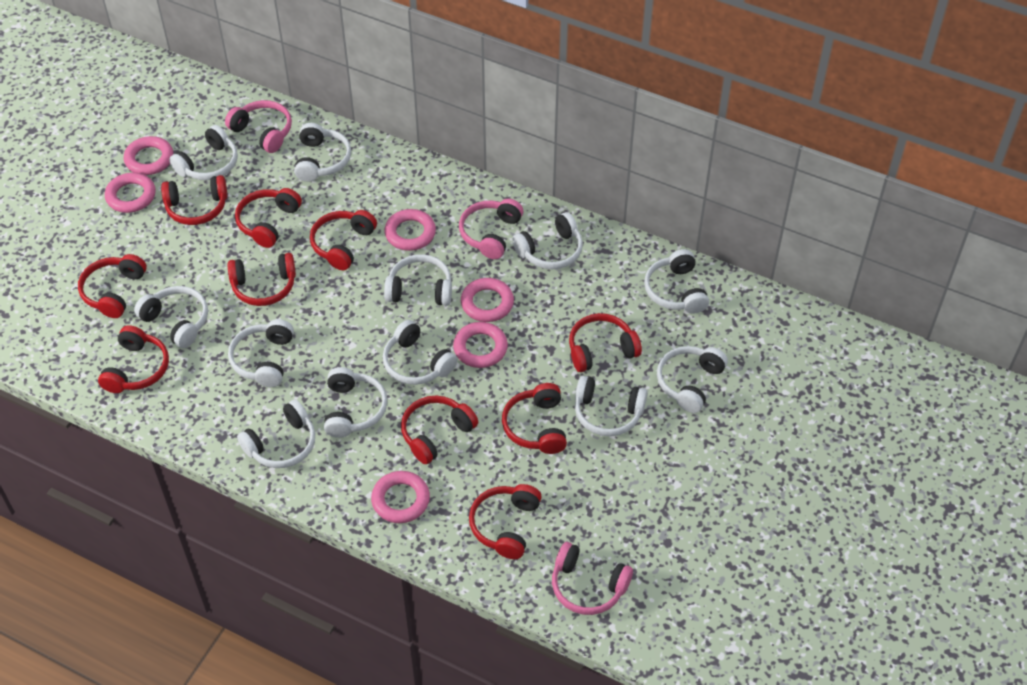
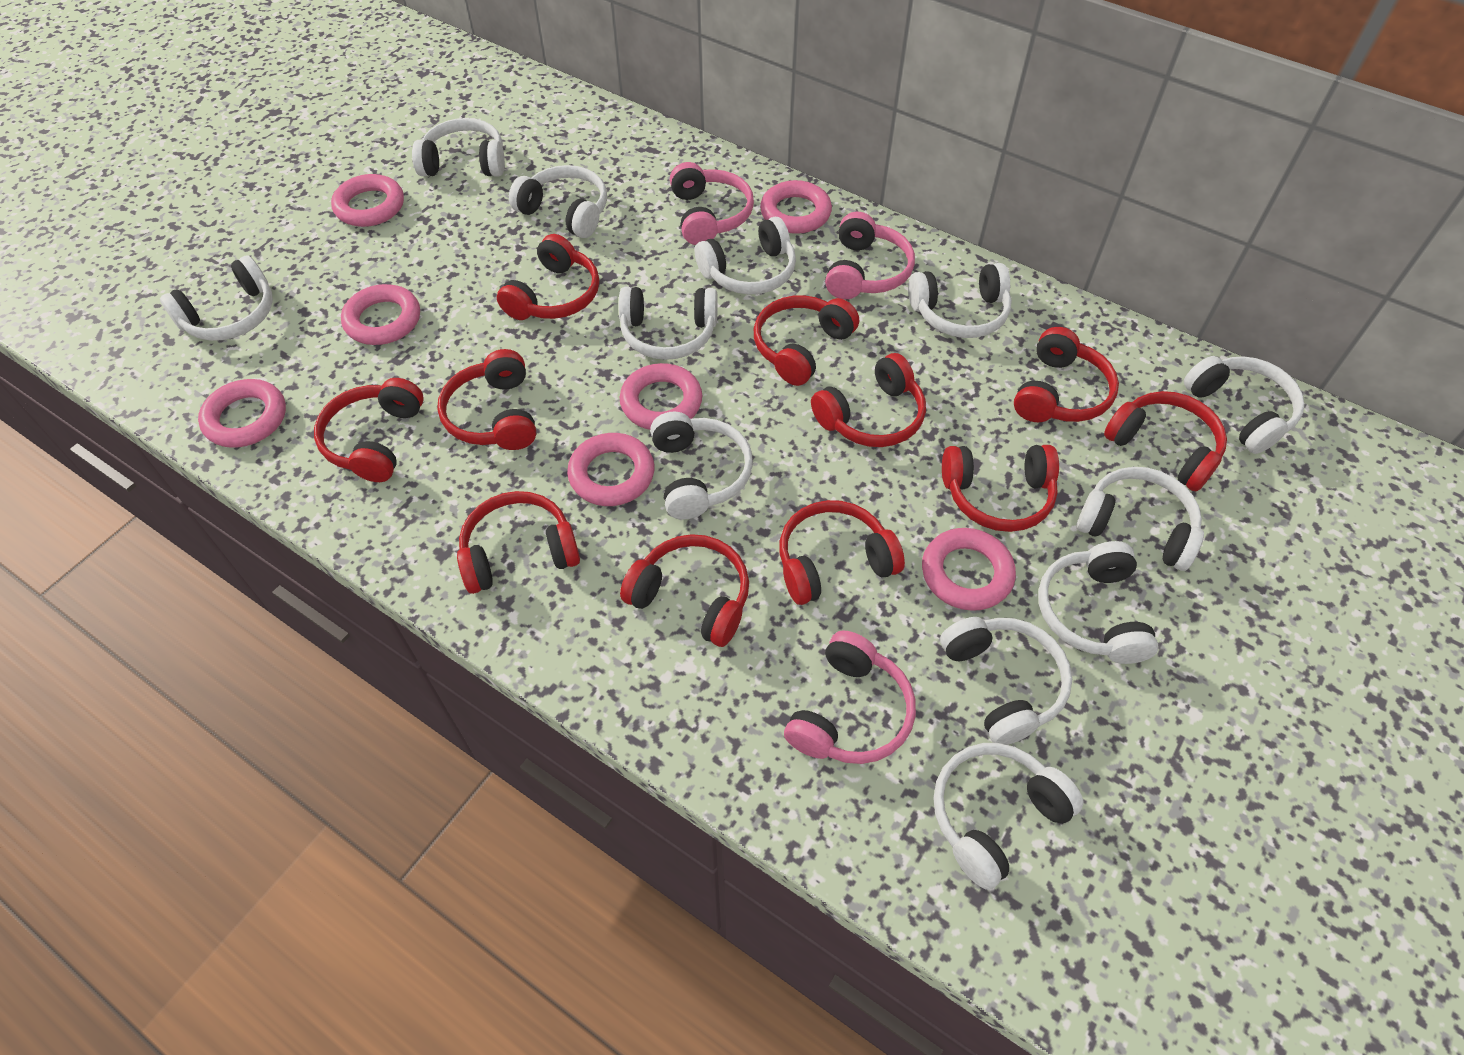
pink ring: 6 -> 7
red headphones: 10 -> 11

